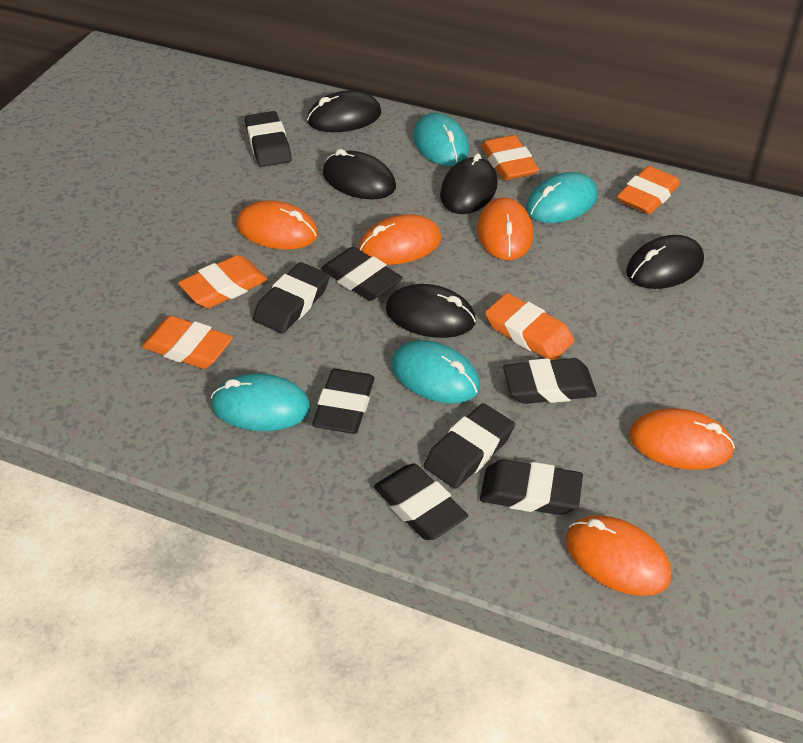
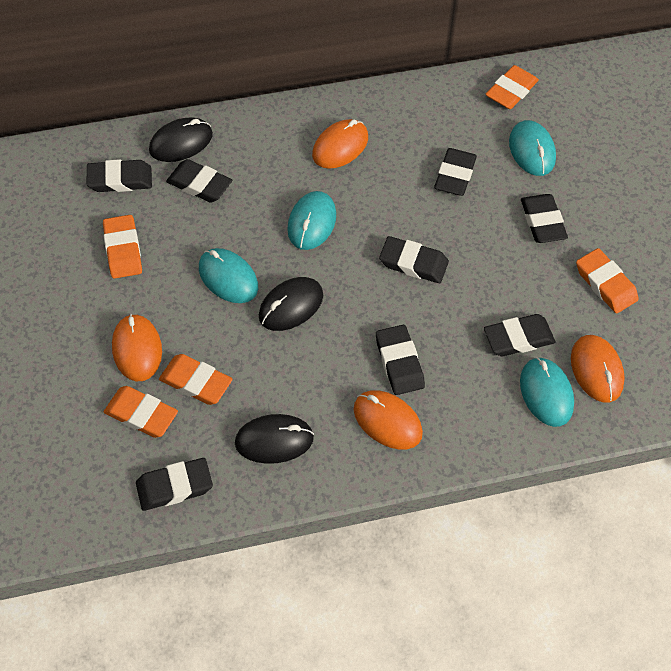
black mouse: 5 -> 3
orange mouse: 5 -> 4

